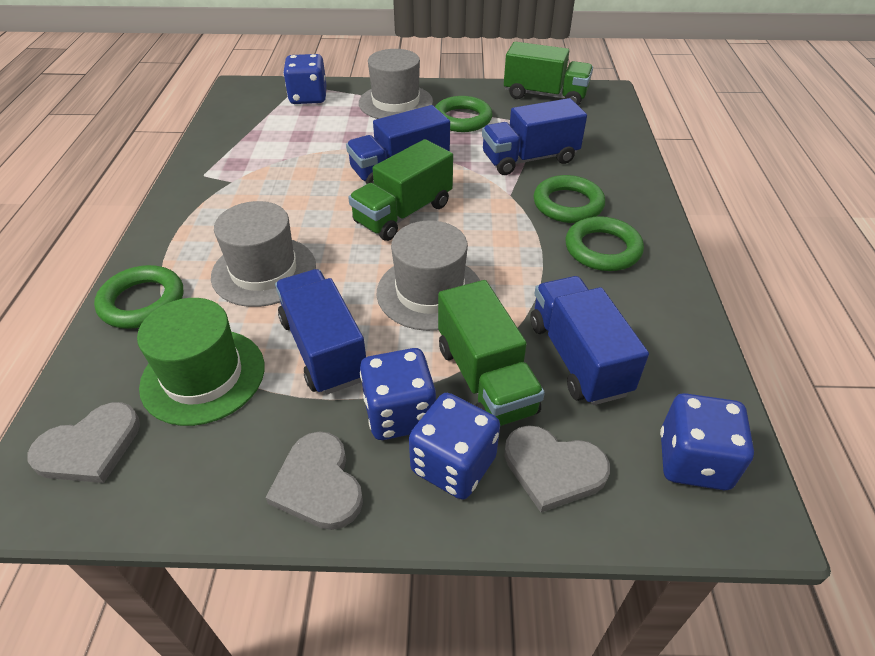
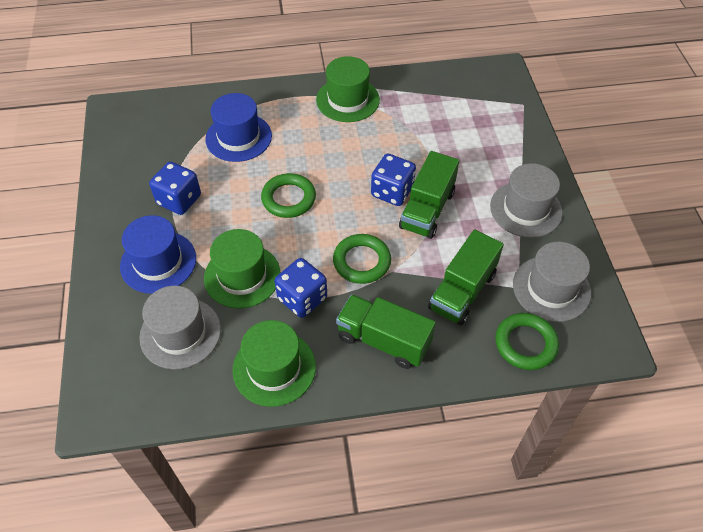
blue dice: 4 -> 3
blue hat: 0 -> 2
blue truck: 4 -> 0
green hat: 1 -> 3
green ring: 4 -> 3
grey heart: 3 -> 0

